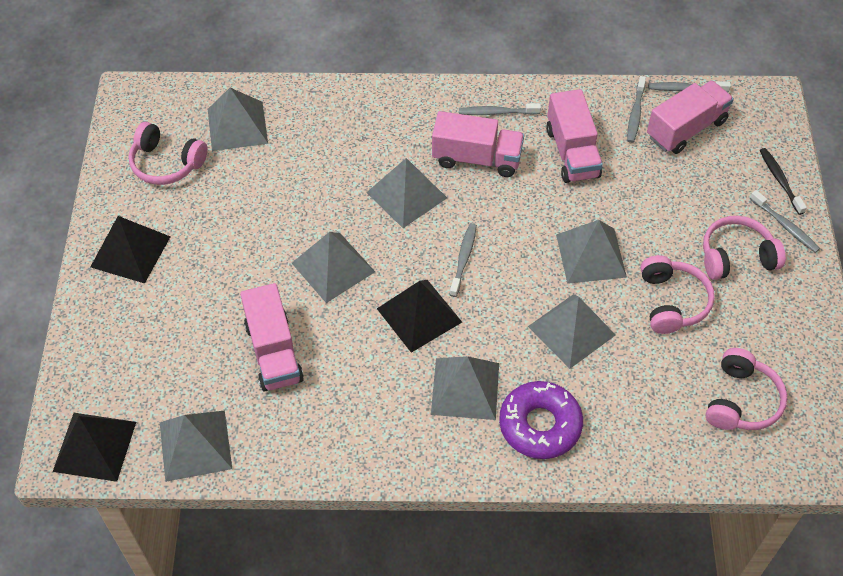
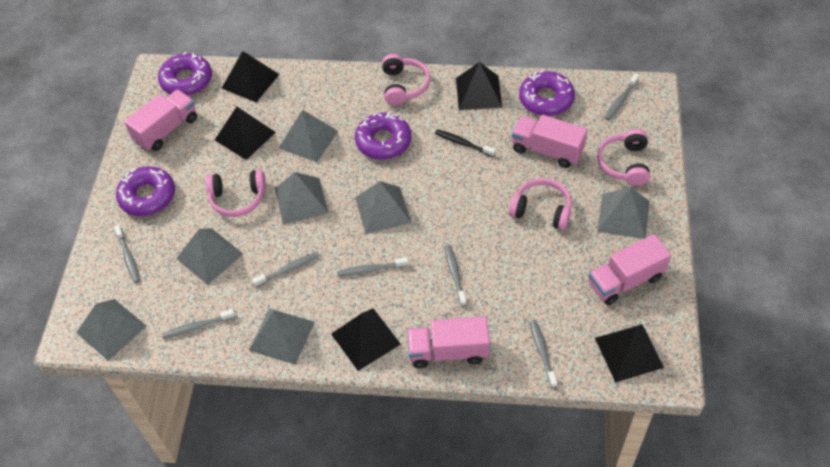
black pyramid: 3 -> 5
grey toothbrush: 5 -> 7
purple donut: 1 -> 4

